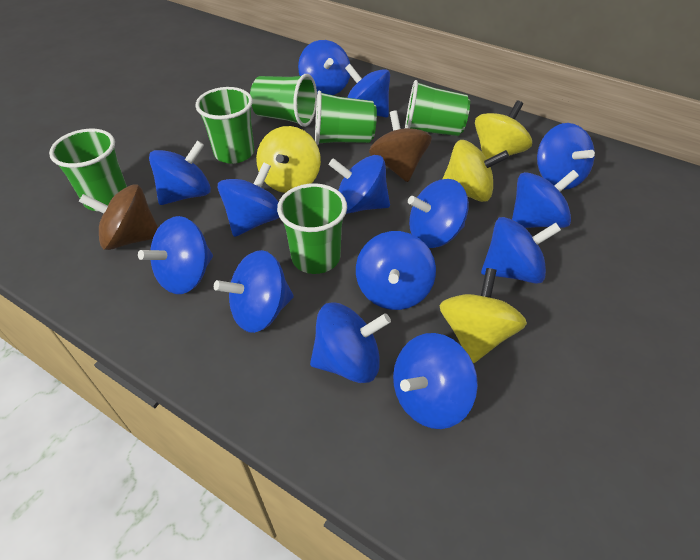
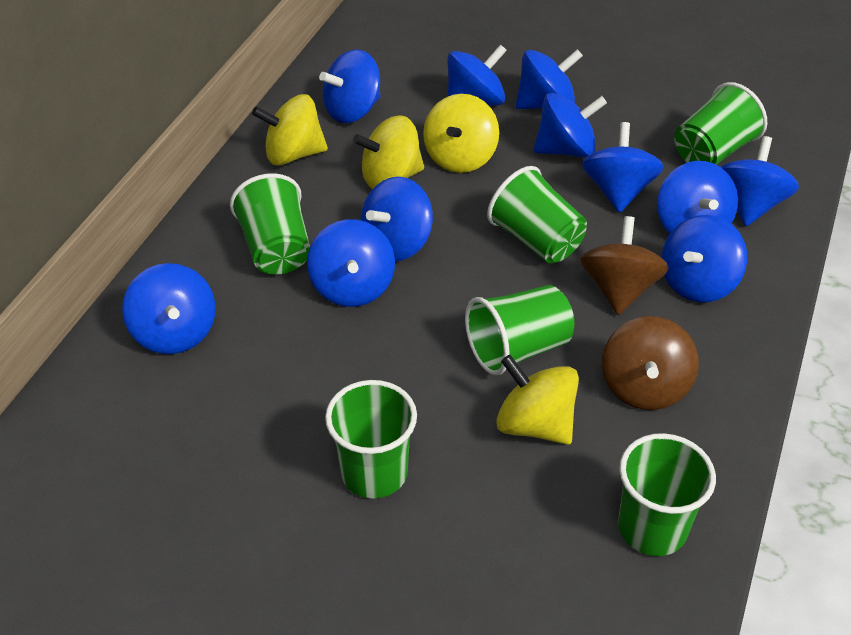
blue spinning top: 14 -> 11

